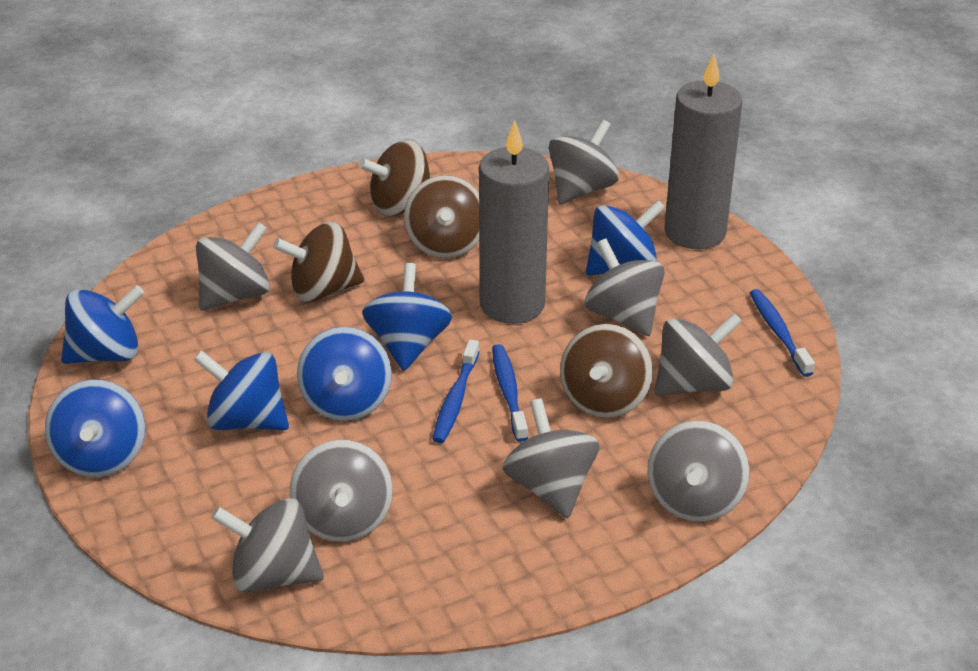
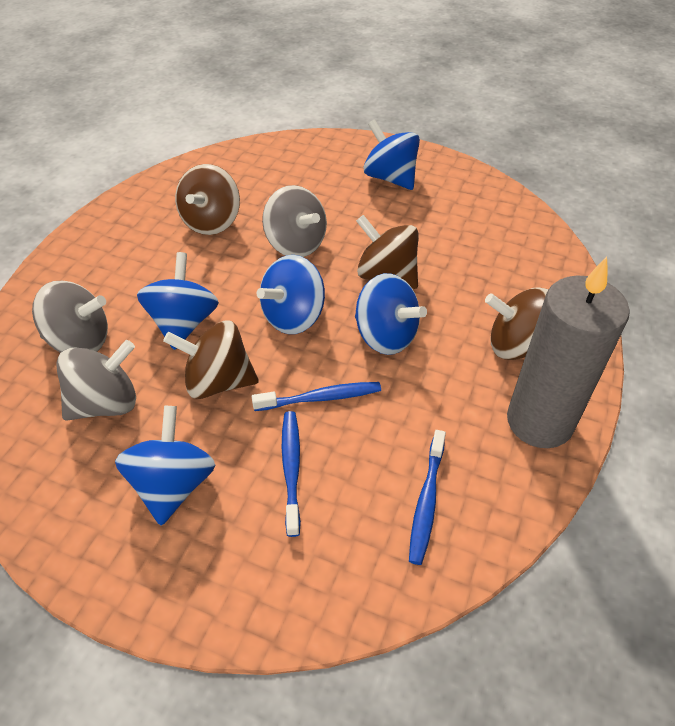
blue spinning top: 6 -> 5
grey candle: 2 -> 1
grey spinning top: 8 -> 3

